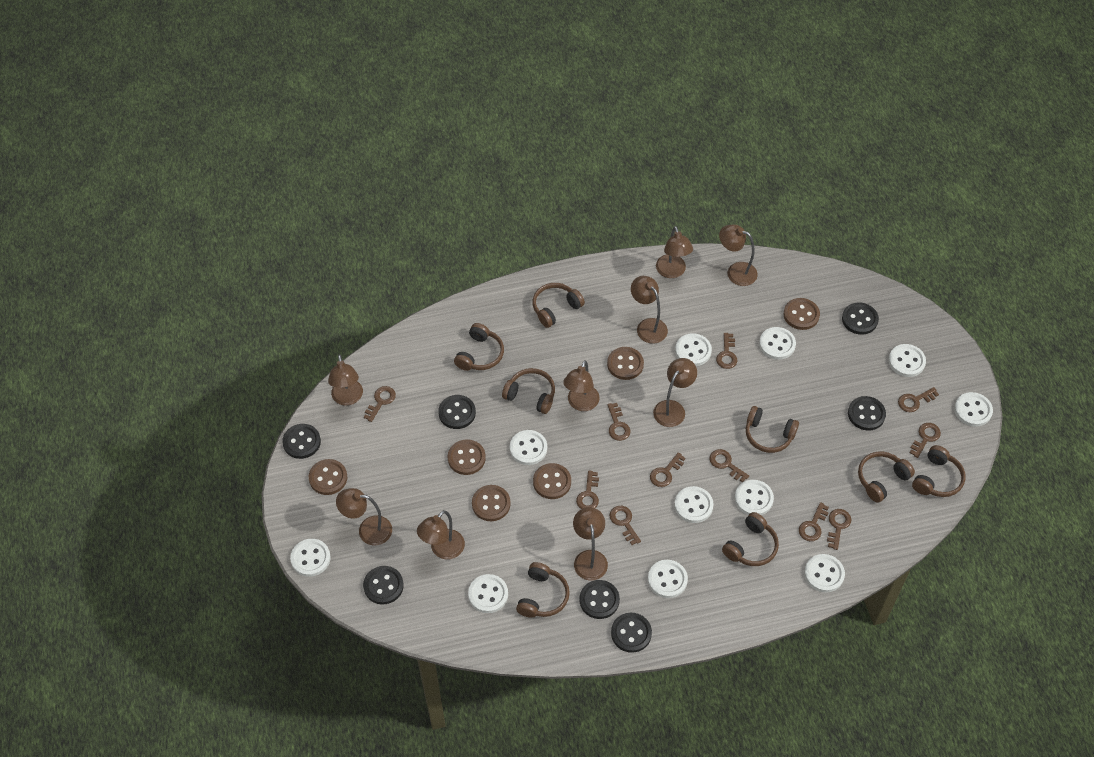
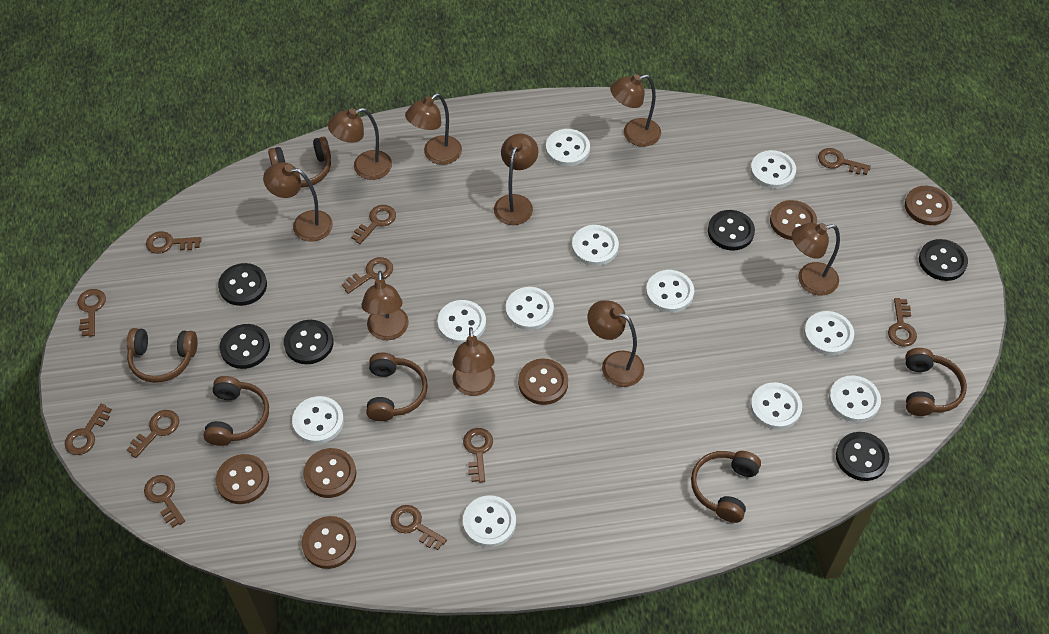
black button: 7 -> 6
brown headphones: 8 -> 6

